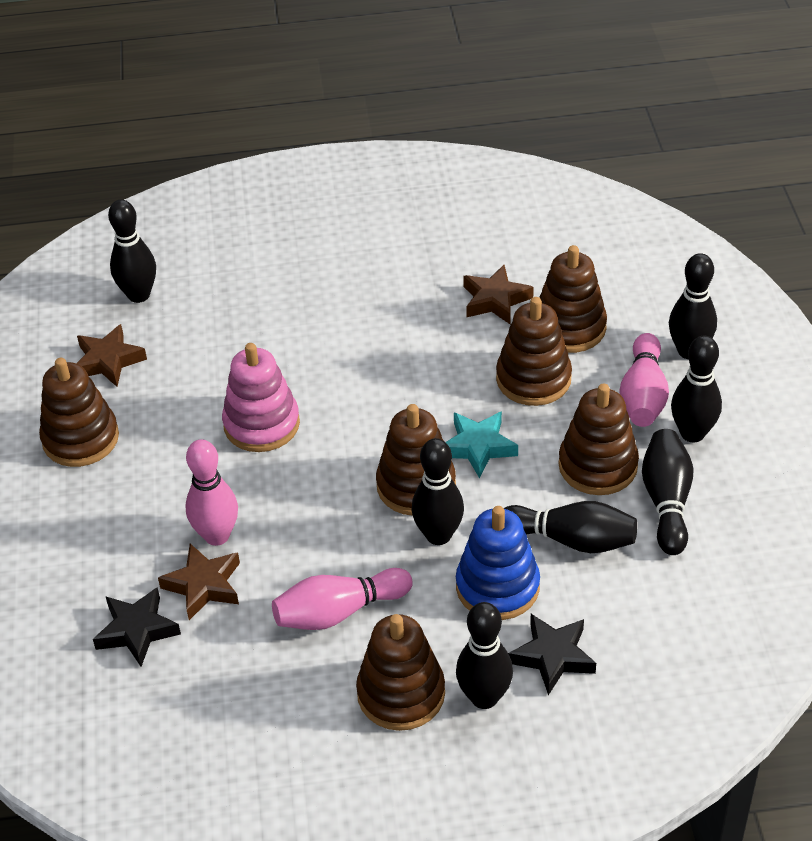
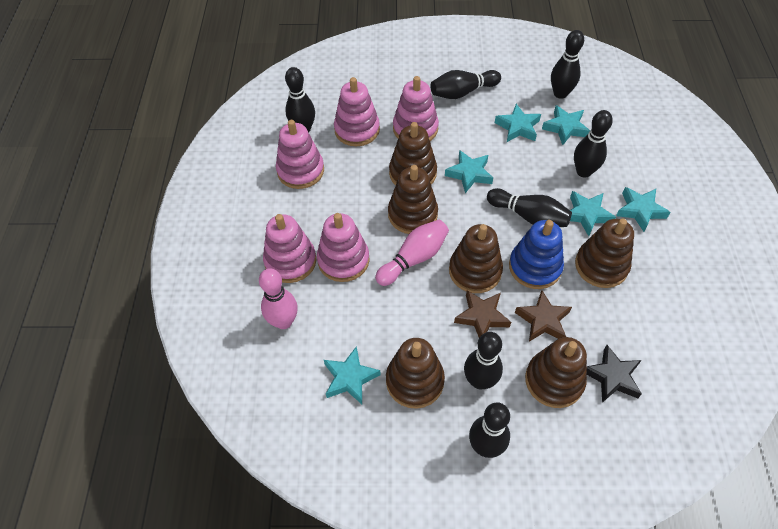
black star: 2 -> 1
brown star: 3 -> 2
pink bowling pin: 3 -> 2
pink stacking toy: 1 -> 5
turquoise star: 1 -> 6

